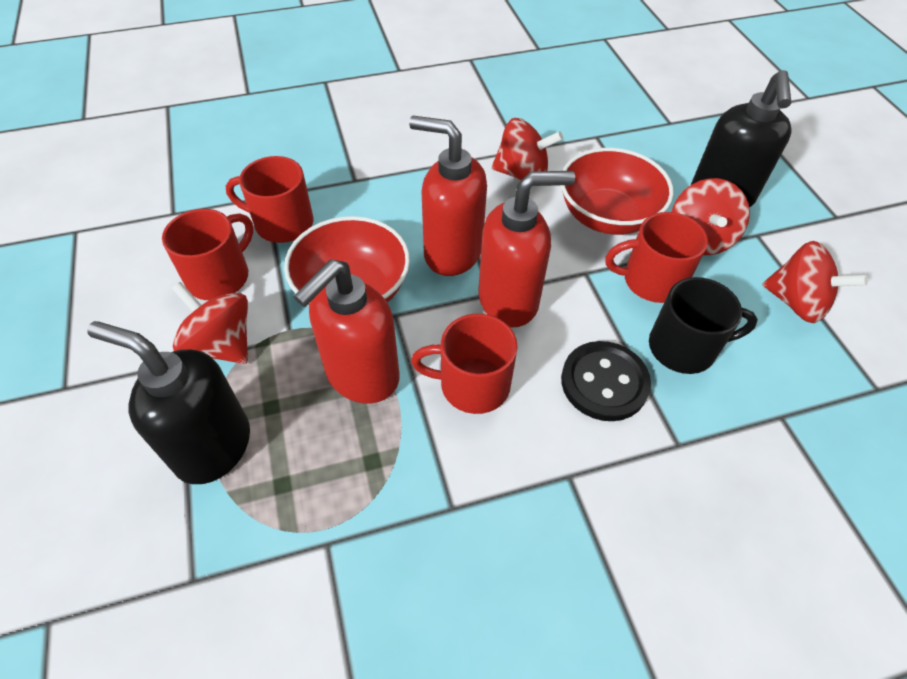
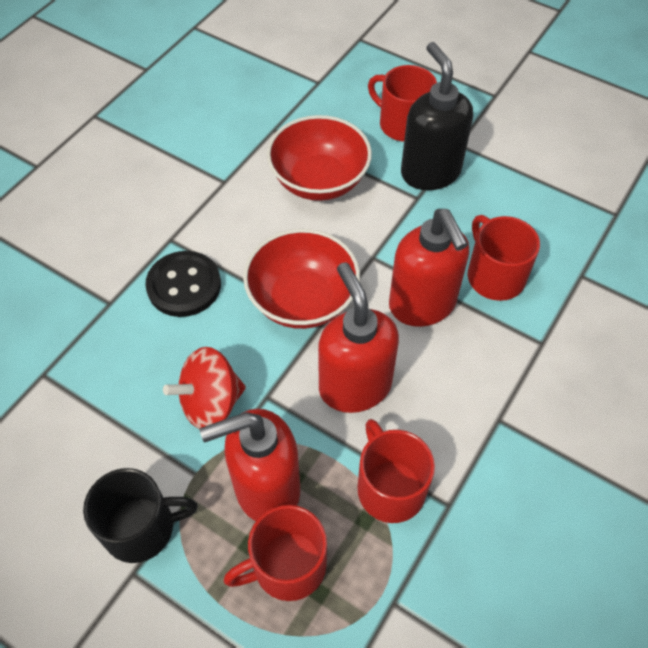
black soap dispenser: 2 -> 1
red spinning top: 4 -> 1

